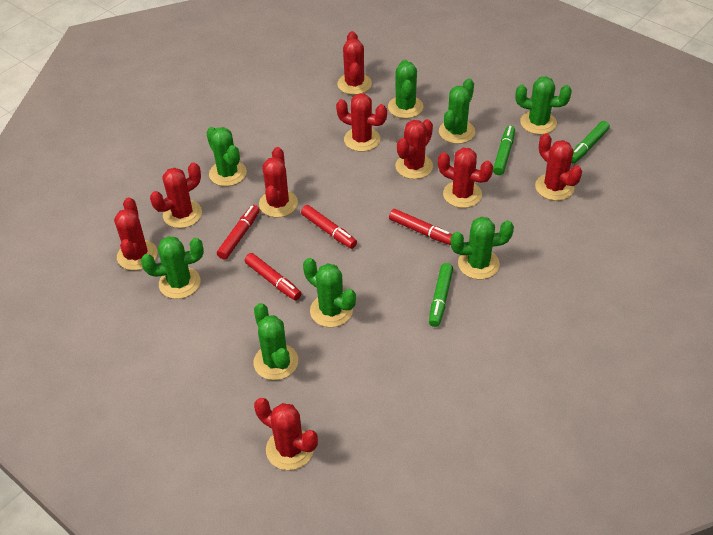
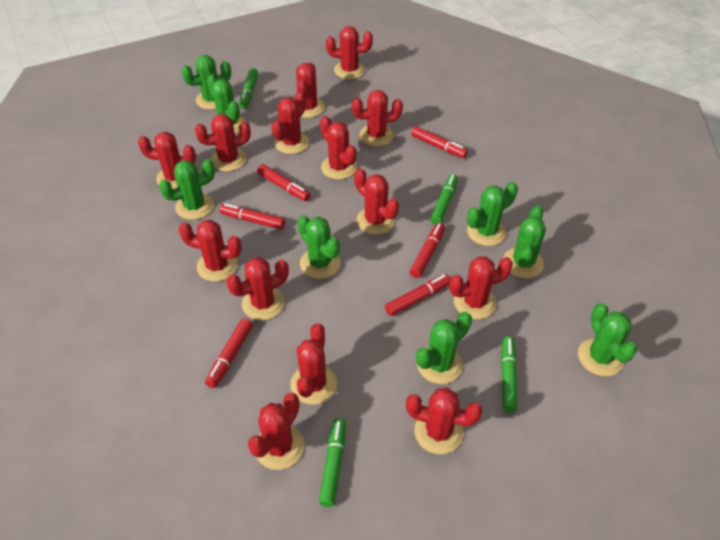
green marker: 3 -> 4
red cactus: 9 -> 14
red marker: 4 -> 6

